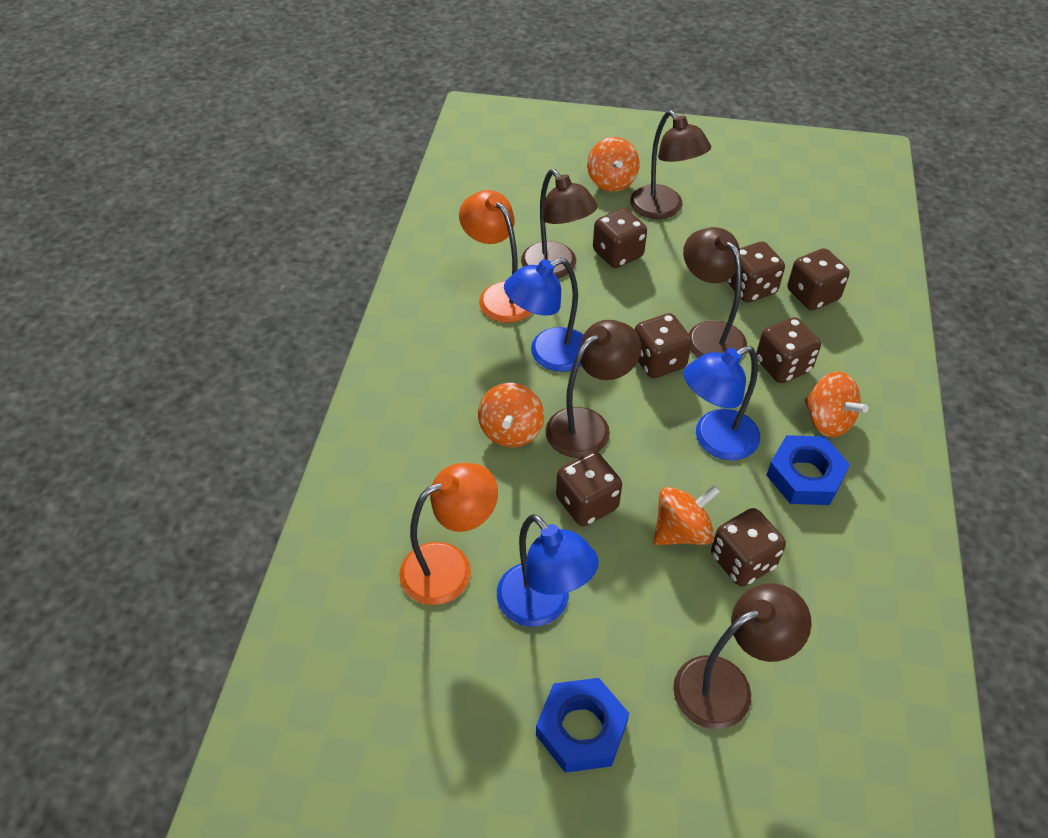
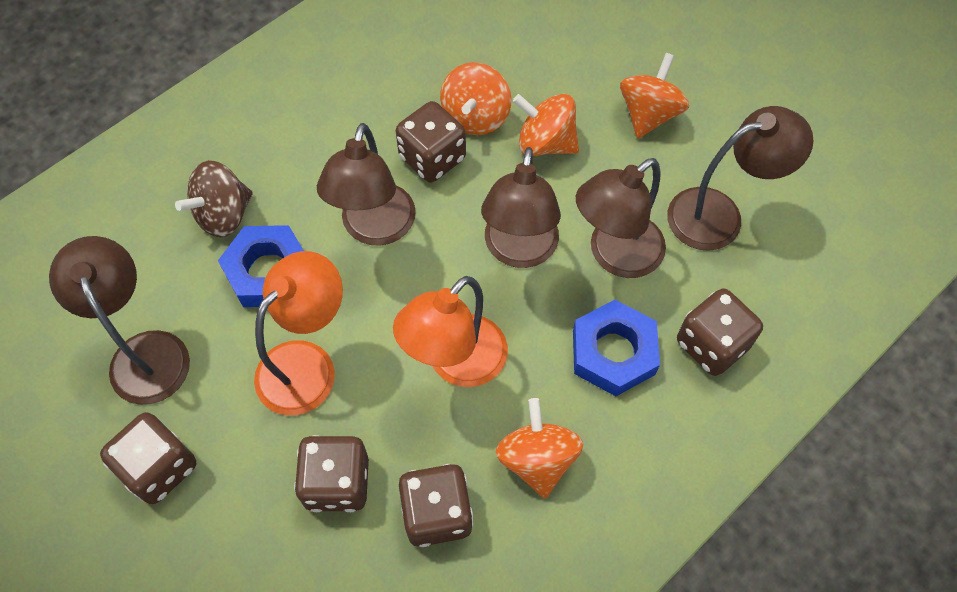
blue lamp: 3 -> 0
brown dice: 7 -> 5
brown spinning top: 0 -> 1

